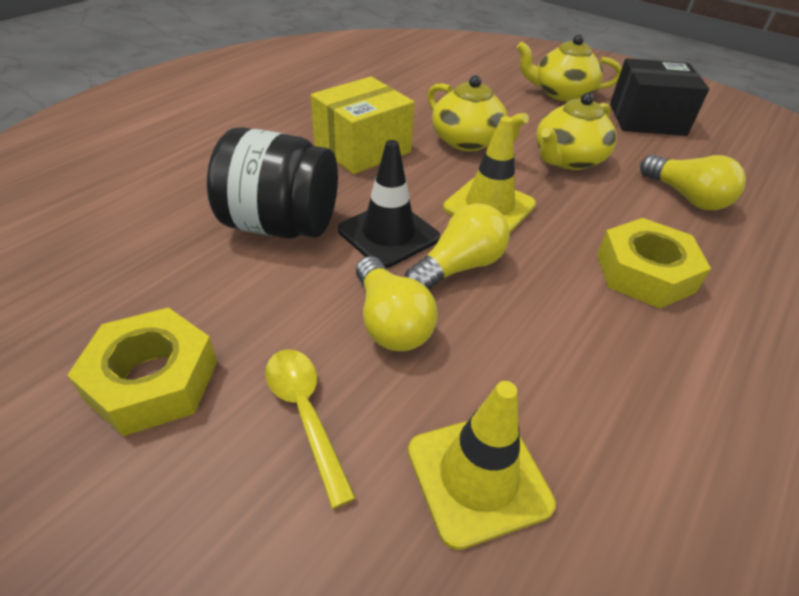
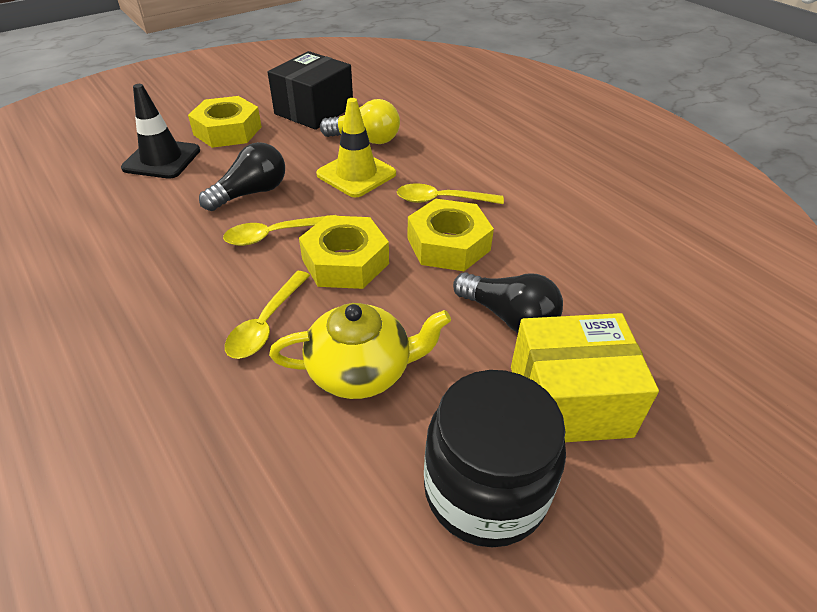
black light bulb: 0 -> 2
yellow light bulb: 3 -> 1
yellow nut: 2 -> 3
yellow spoon: 1 -> 3
yellow teapot: 3 -> 1
yellow traffic cone: 2 -> 1

